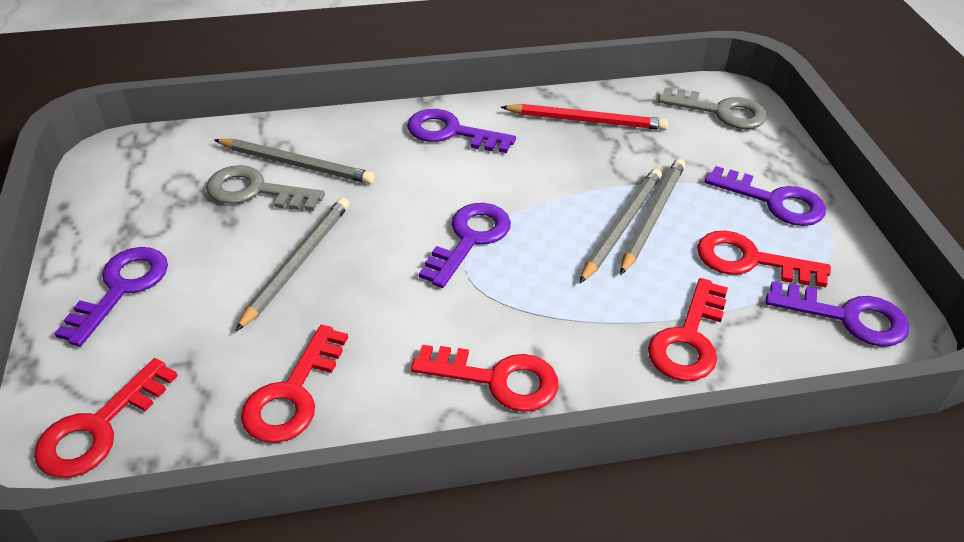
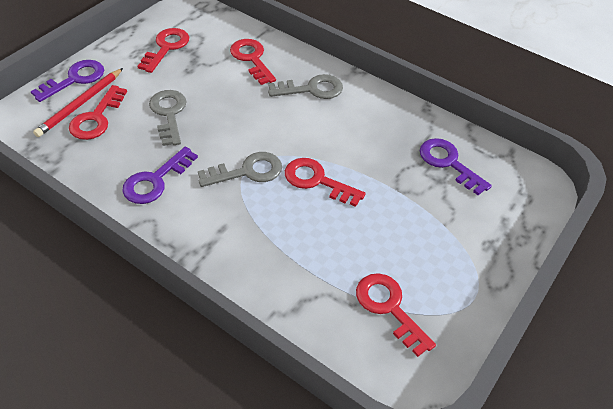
grey key: 2 -> 3
grey pencil: 4 -> 0
purple key: 5 -> 3

